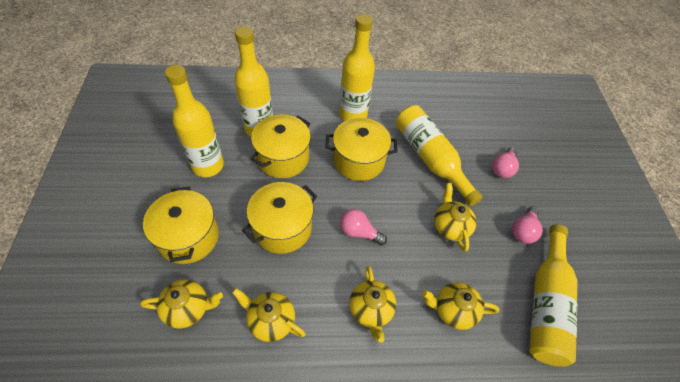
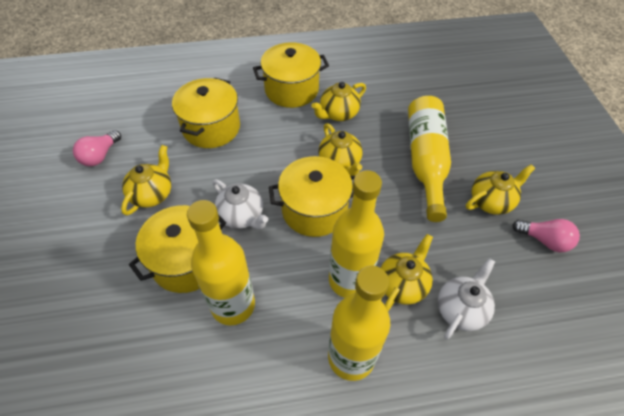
pink light bulb: 3 -> 2
white teapot: 0 -> 2
yellow bottle: 5 -> 4

